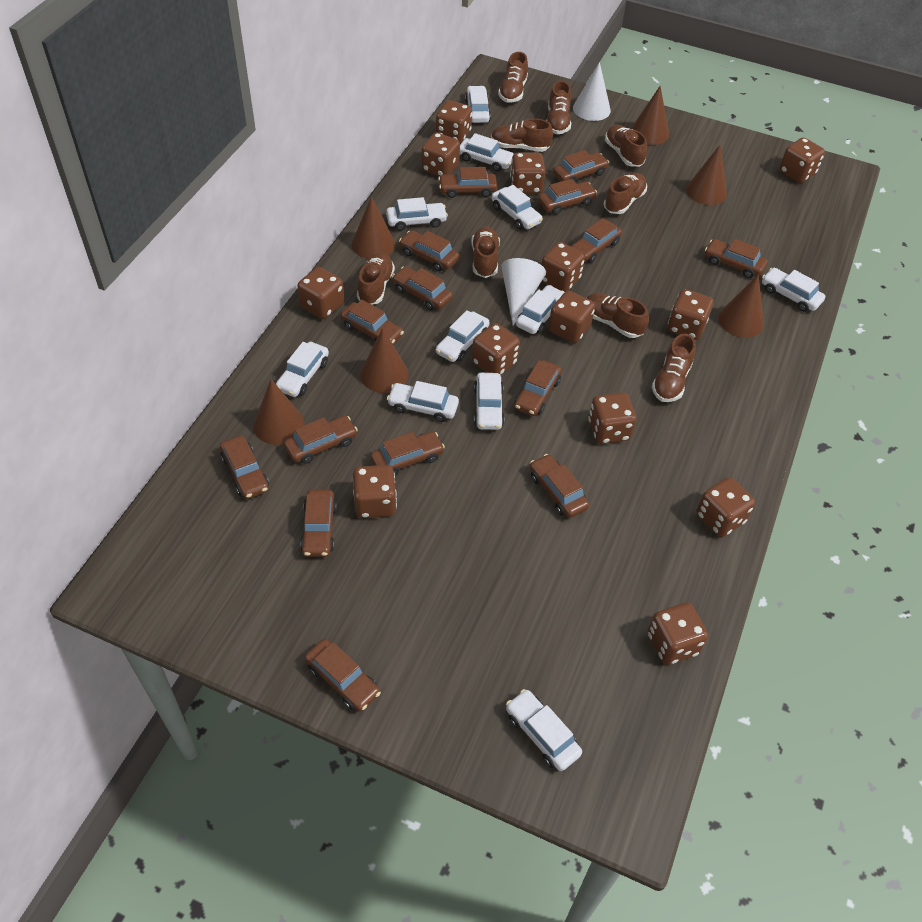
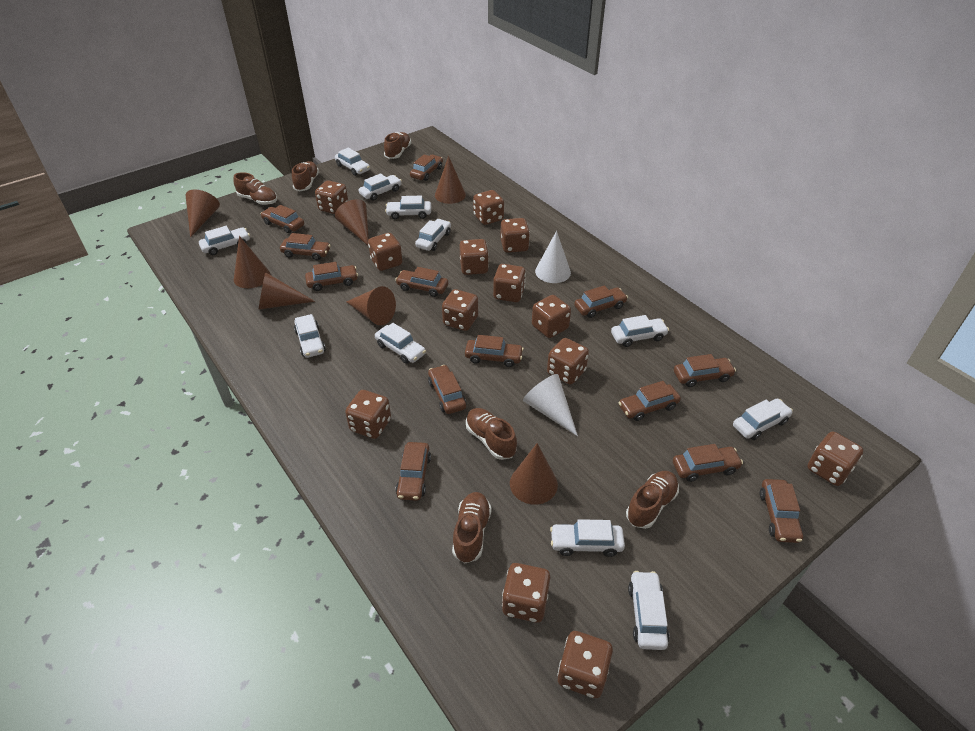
brown car: 15 -> 13
brown cone: 6 -> 7
brown shoe: 9 -> 6

